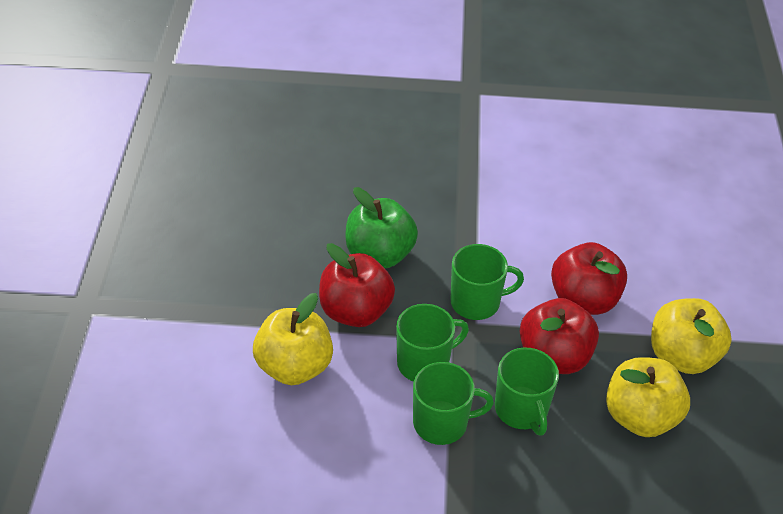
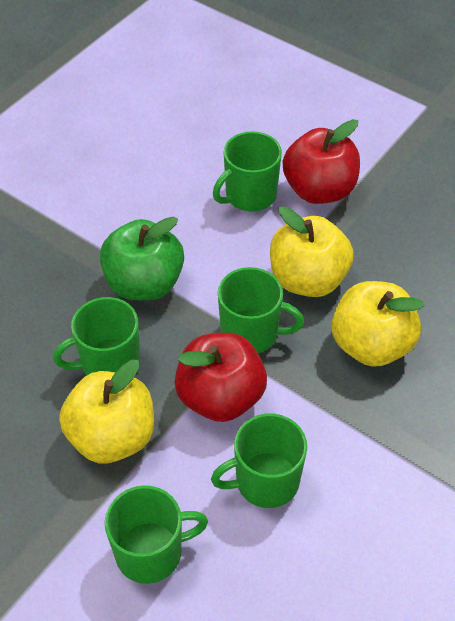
green mug: 4 -> 5
red apple: 3 -> 2

